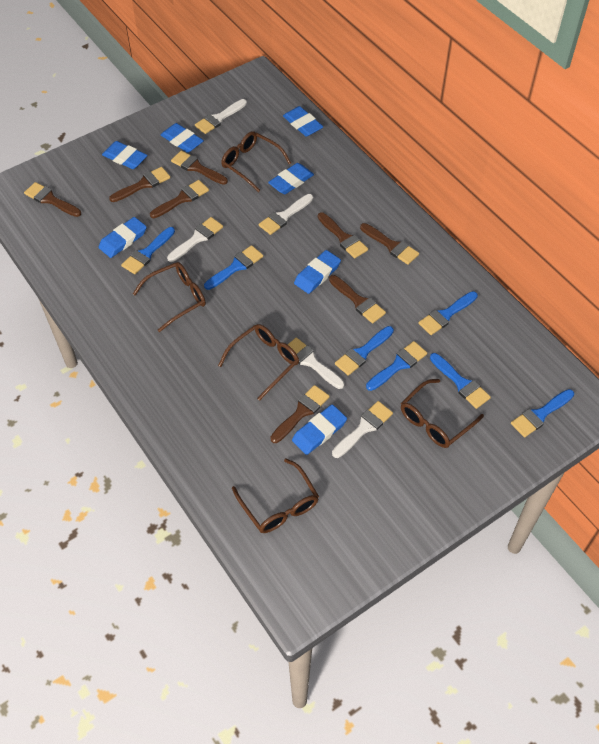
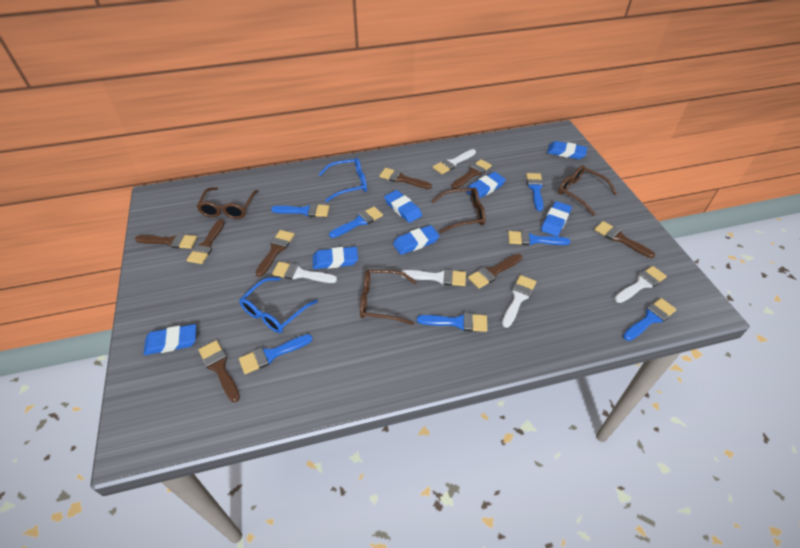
blue glasses: 0 -> 2
brown glasses: 5 -> 4

